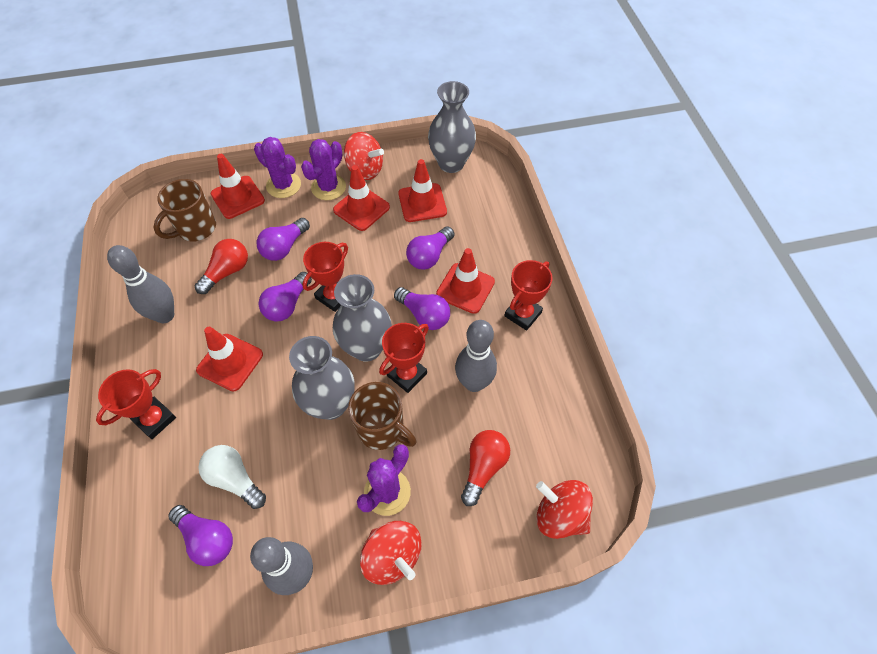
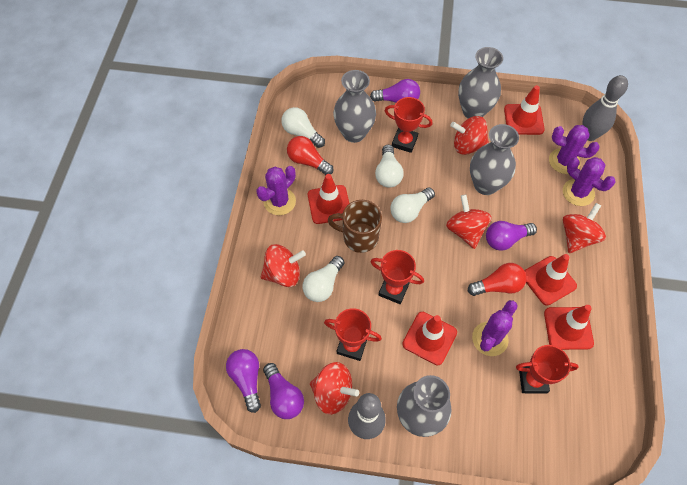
brown mug: 2 -> 1
grey bowling pin: 3 -> 2
grey vase: 3 -> 4
purple cactus: 3 -> 4
purple light bulb: 5 -> 4
red spinning top: 3 -> 5
white light bulb: 1 -> 4

